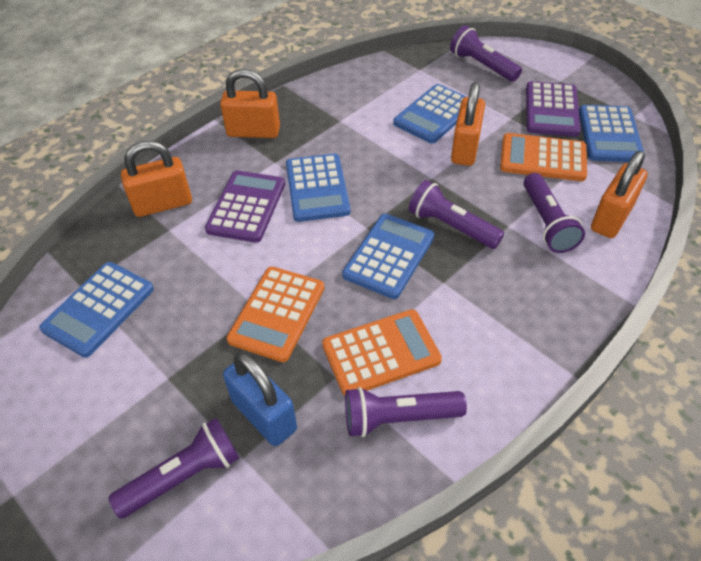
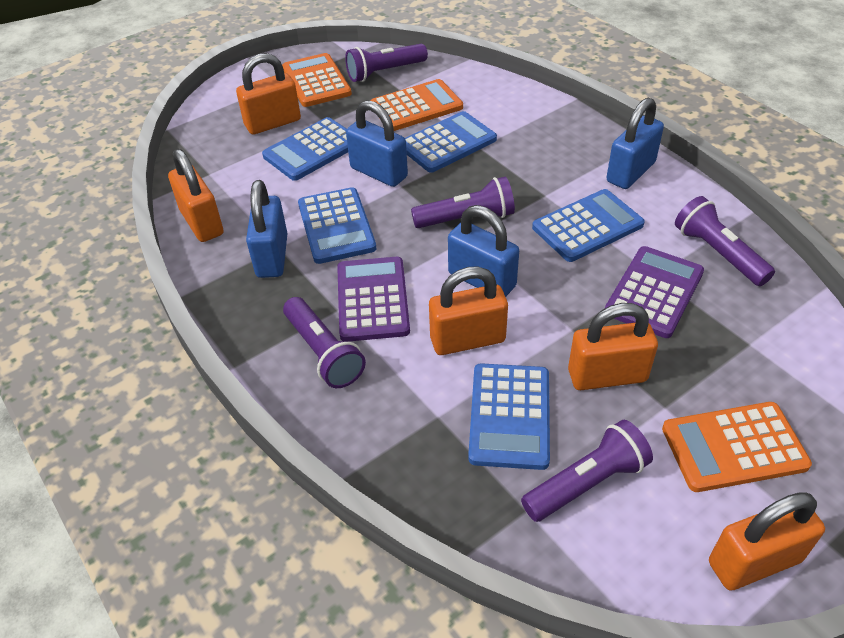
blue padlock: 1 -> 4
orange padlock: 4 -> 5

